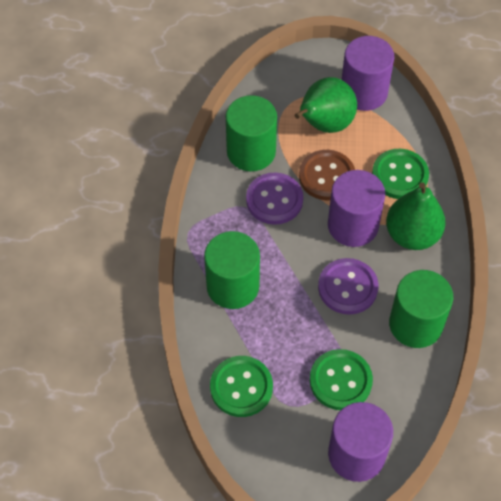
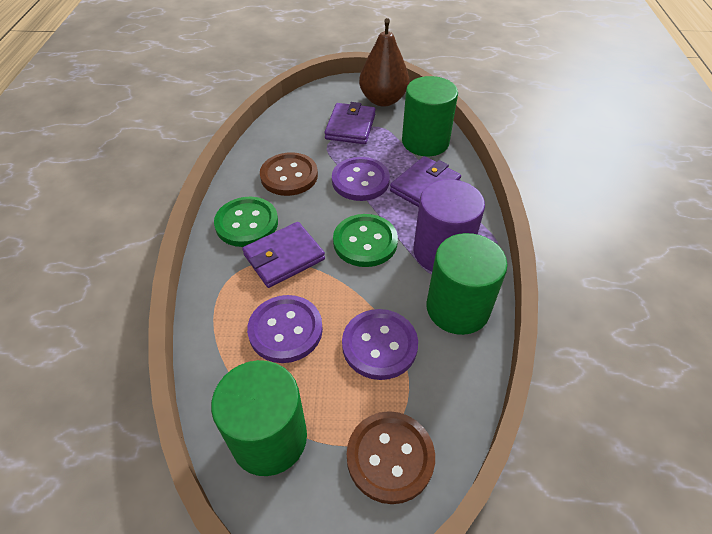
brown button: 1 -> 2
brown pear: 0 -> 1
green button: 3 -> 2
green pear: 2 -> 0
purple button: 2 -> 3
purple cylinder: 3 -> 1
purple wallet: 0 -> 3

